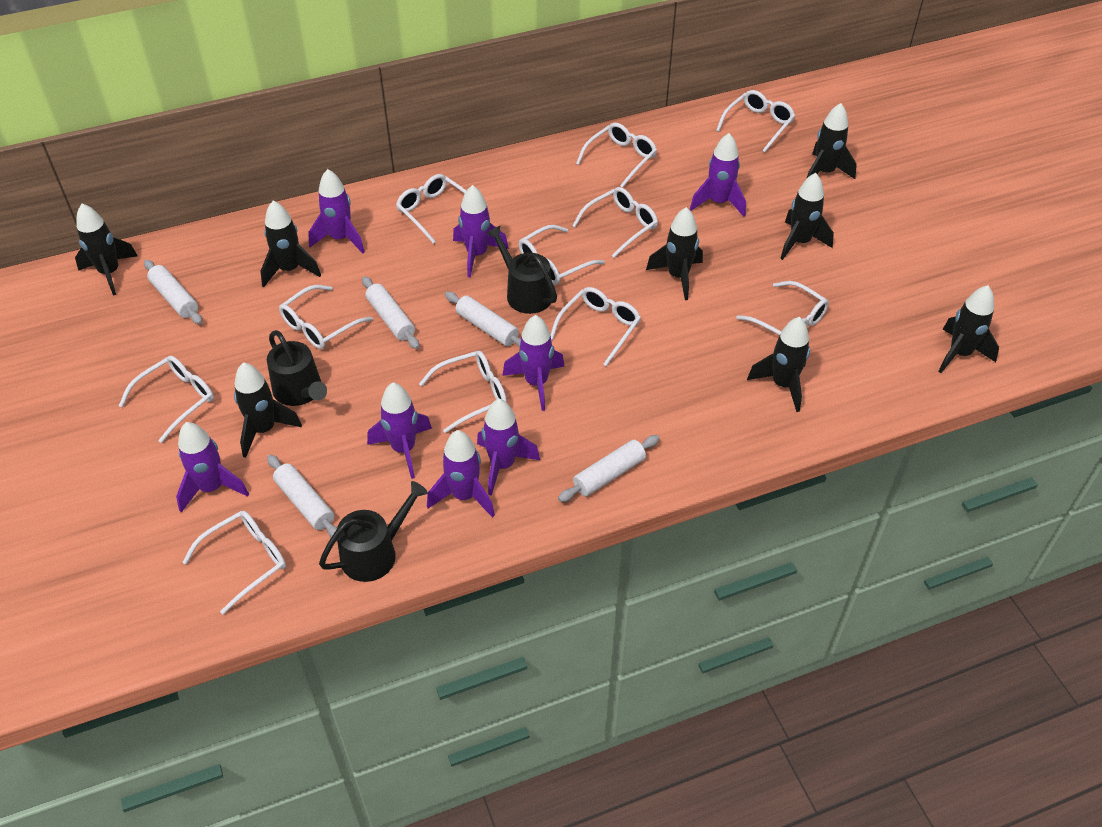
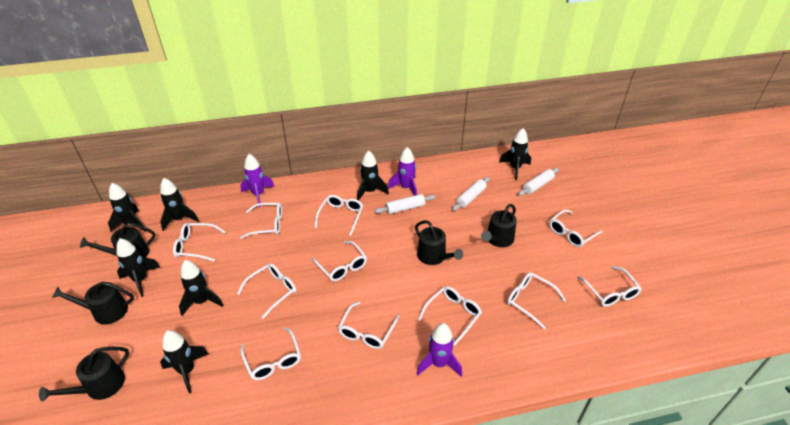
black rocket: 8 -> 7
black watering can: 3 -> 5
purple rocket: 8 -> 3
white rolling pin: 5 -> 3

